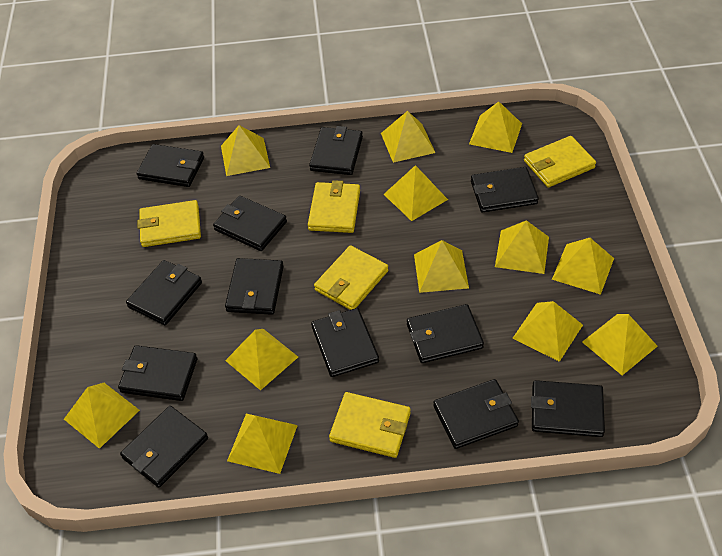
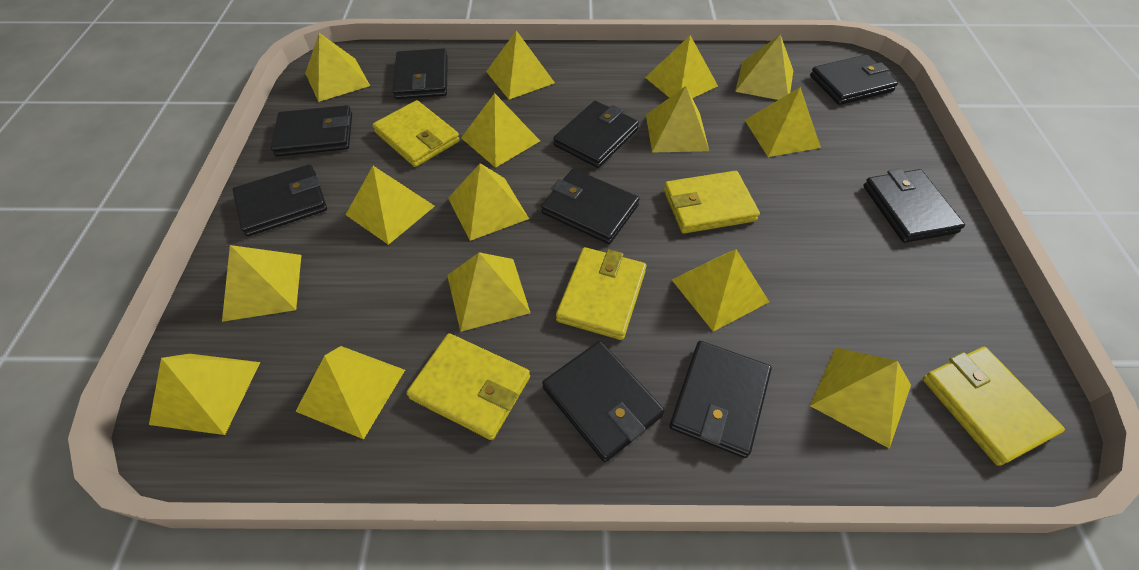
black wallet: 12 -> 9
yellow pyramid: 12 -> 15

